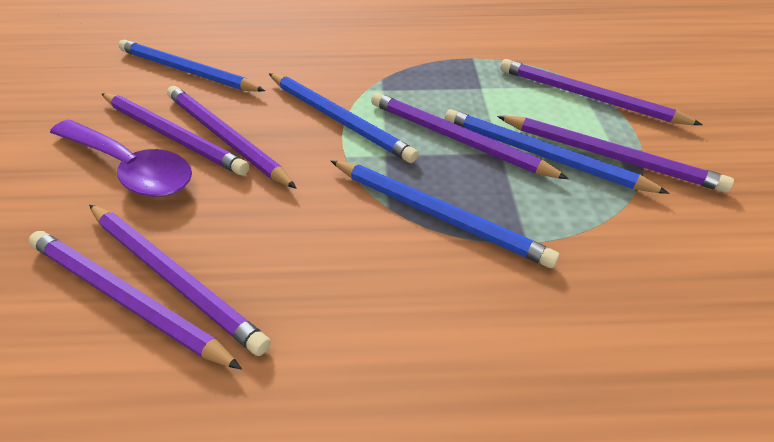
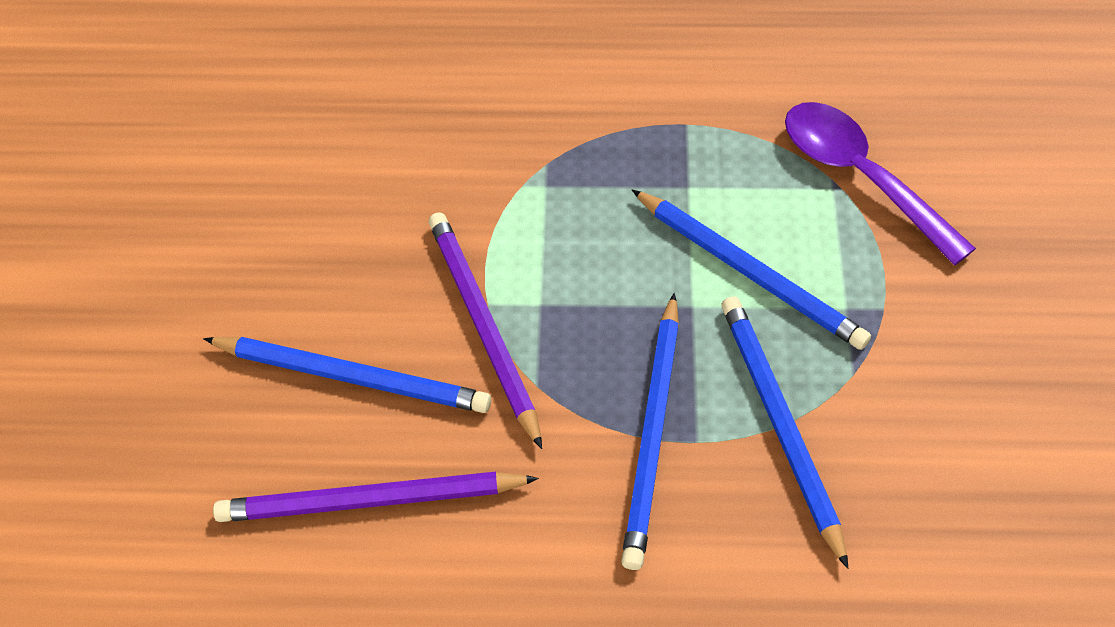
purple pencil: 7 -> 2

